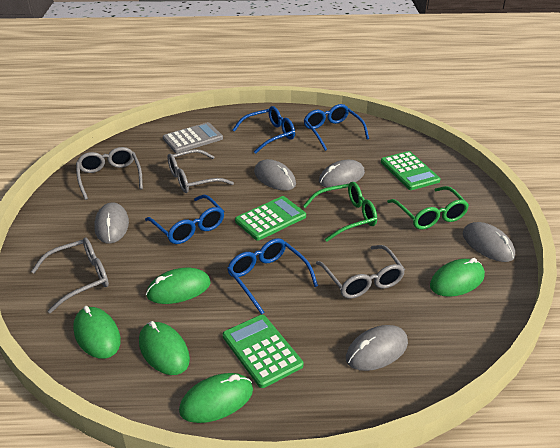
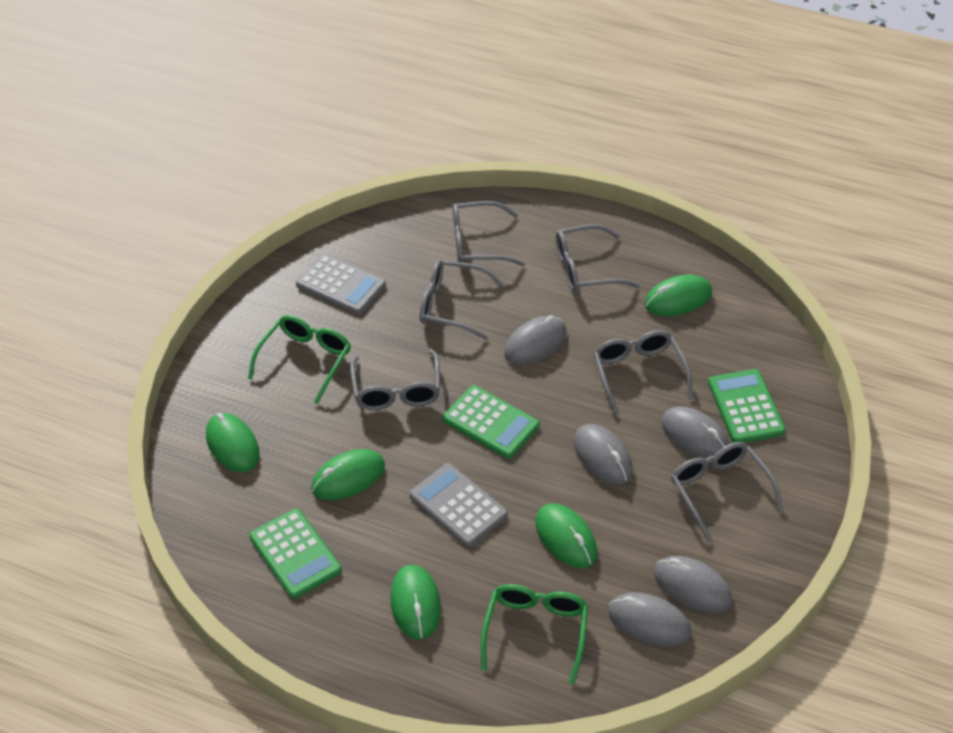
blue glasses: 4 -> 0
grey calculator: 1 -> 2
grey glasses: 4 -> 6

